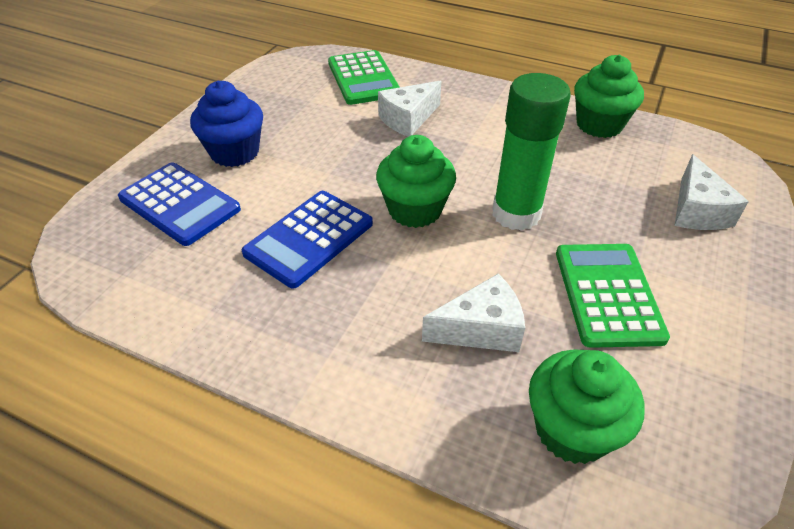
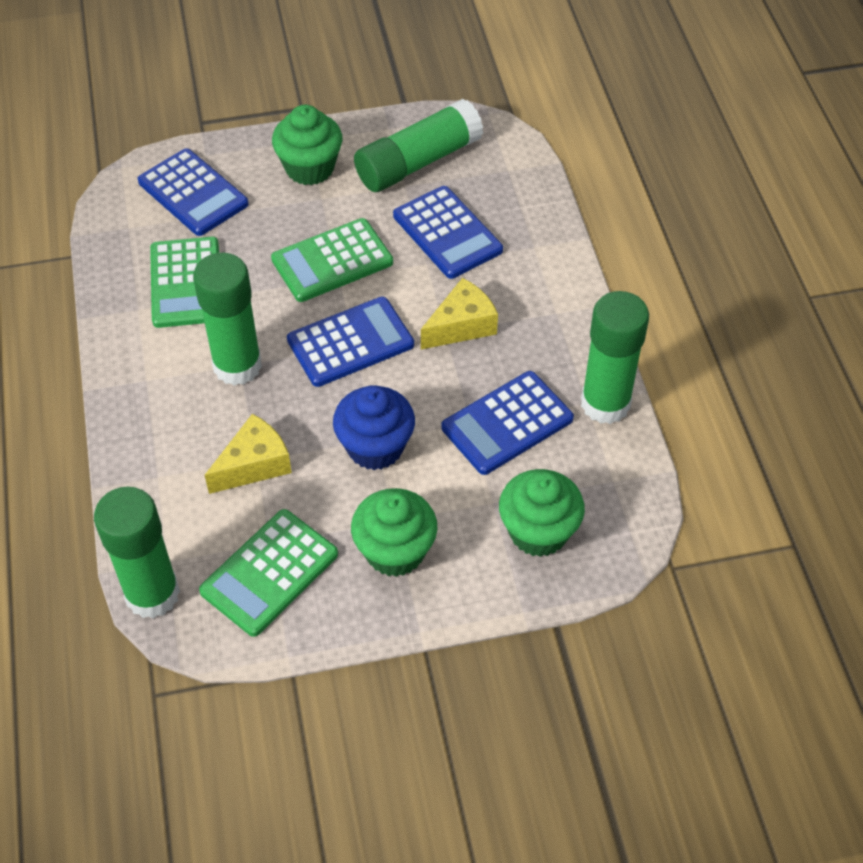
blue calculator: 2 -> 4
green calculator: 2 -> 3
green glue stick: 1 -> 4
white cheese: 3 -> 0
yellow cheese: 0 -> 2

